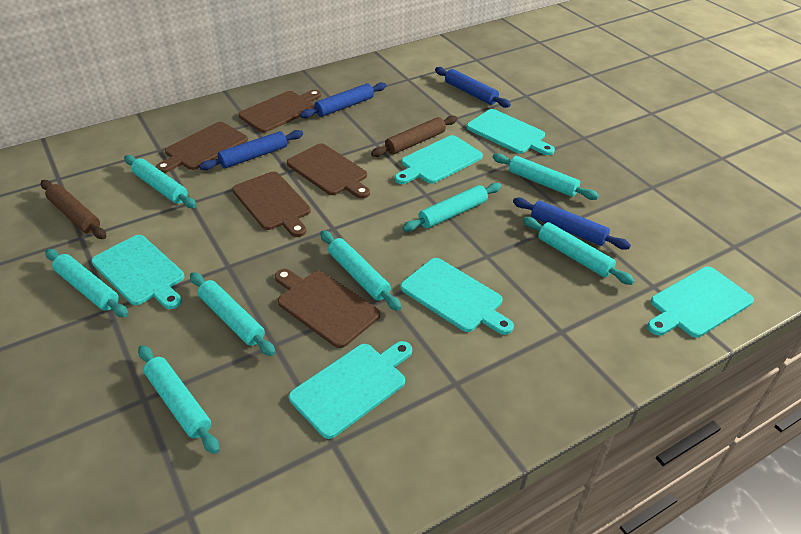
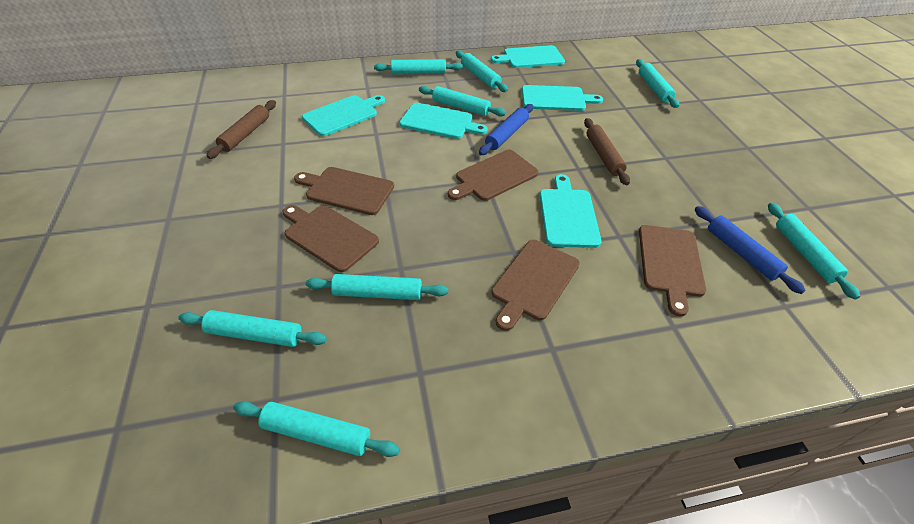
blue rolling pin: 4 -> 2
turquoise cutting board: 6 -> 5

